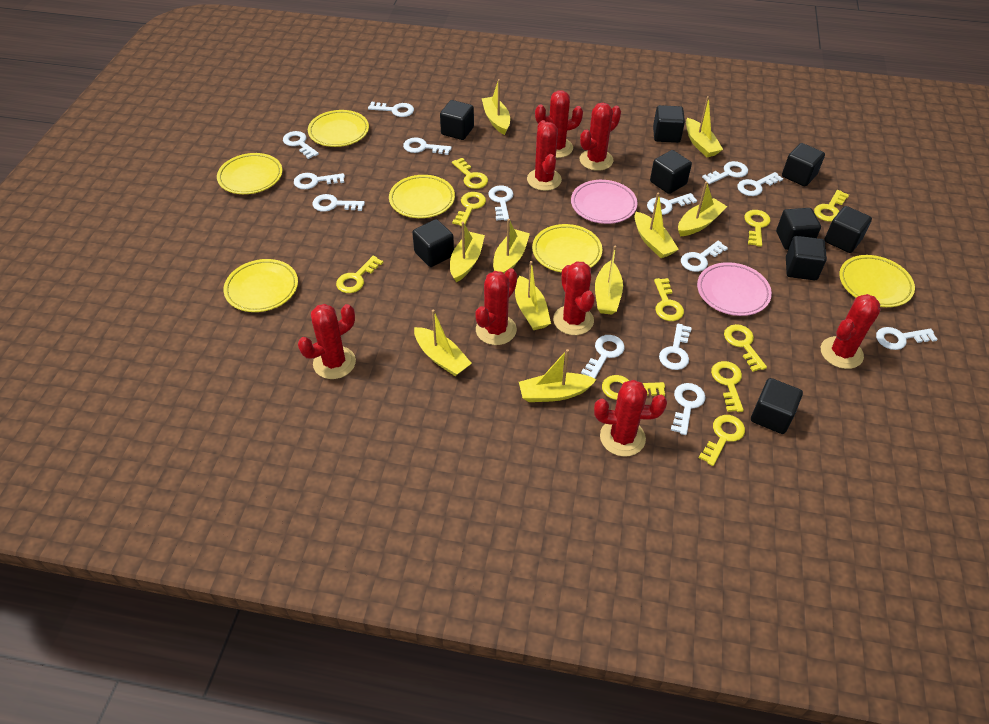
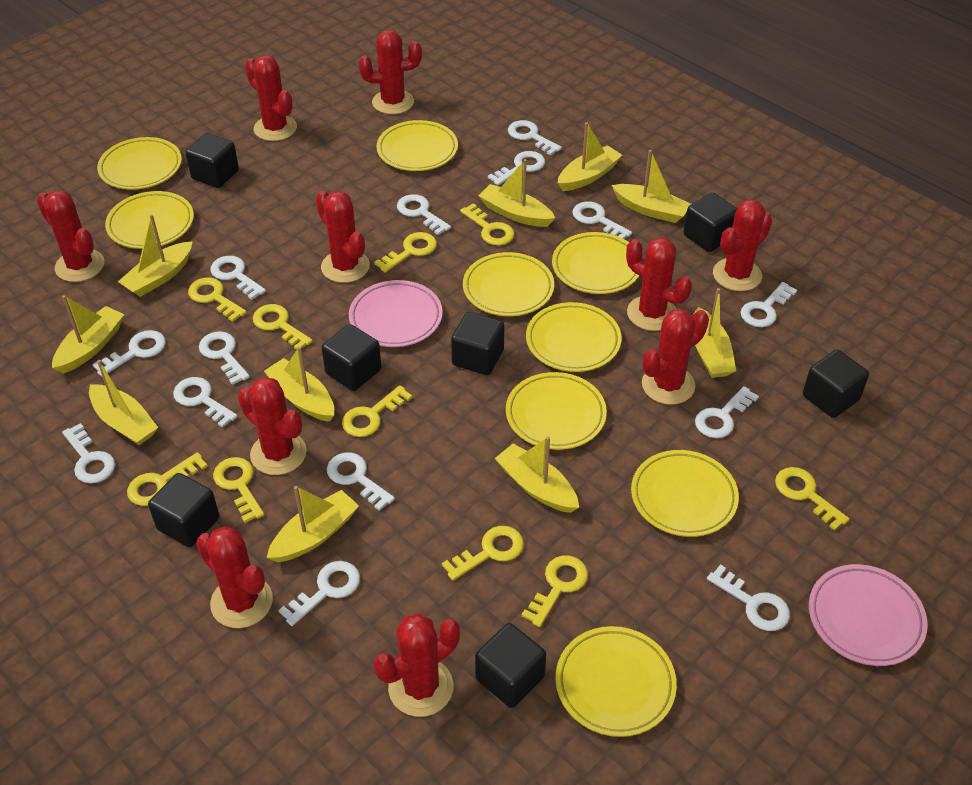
black cube: 9 -> 7
red cactus: 8 -> 10
yellow plate: 6 -> 9

